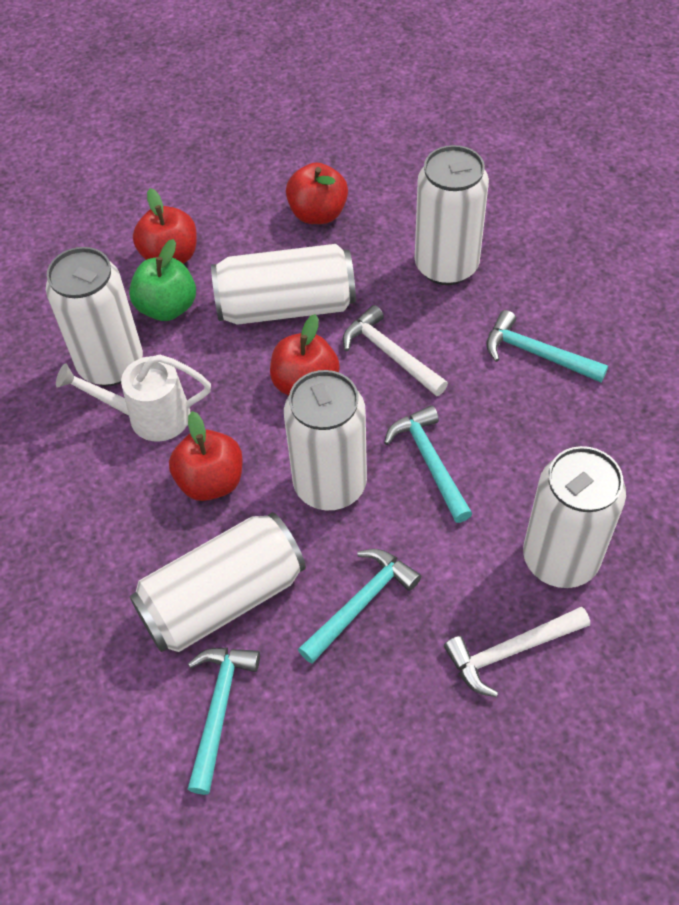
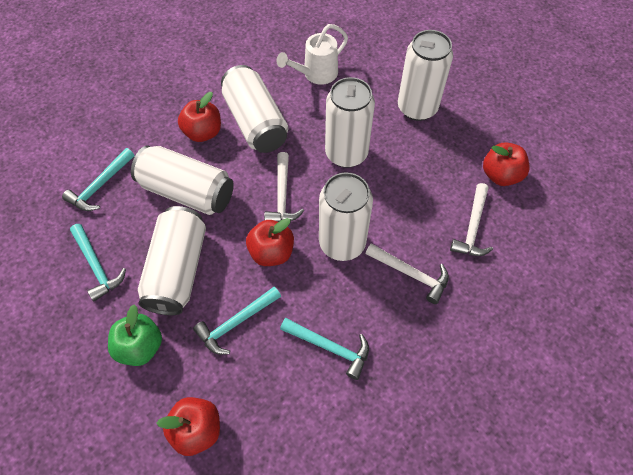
white hammer: 2 -> 3

